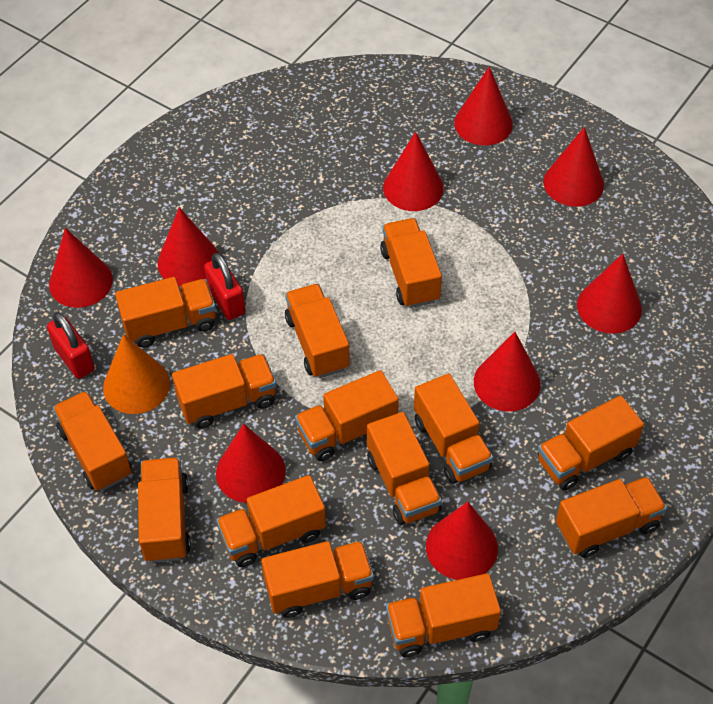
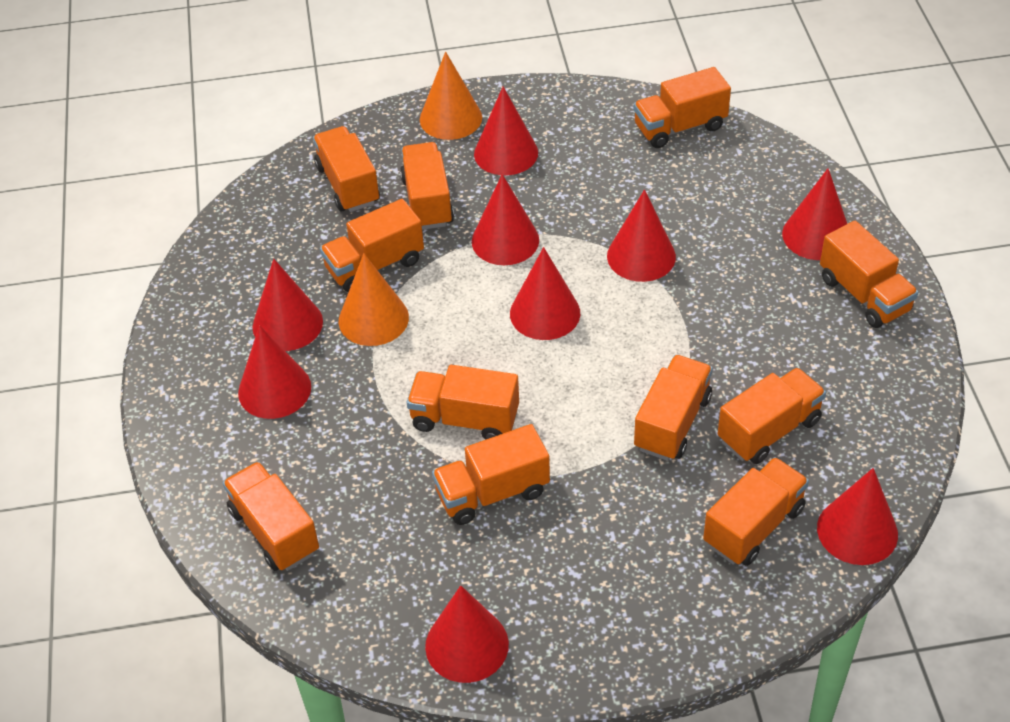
orange cone: 1 -> 2
orange truck: 14 -> 11
red padlock: 2 -> 0

